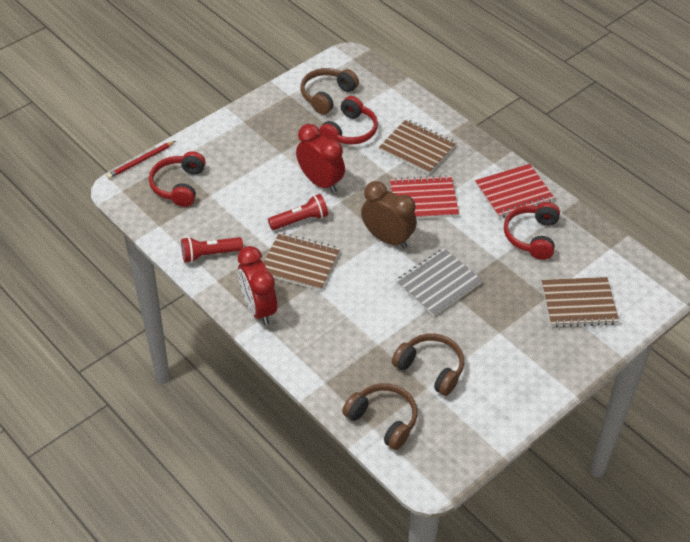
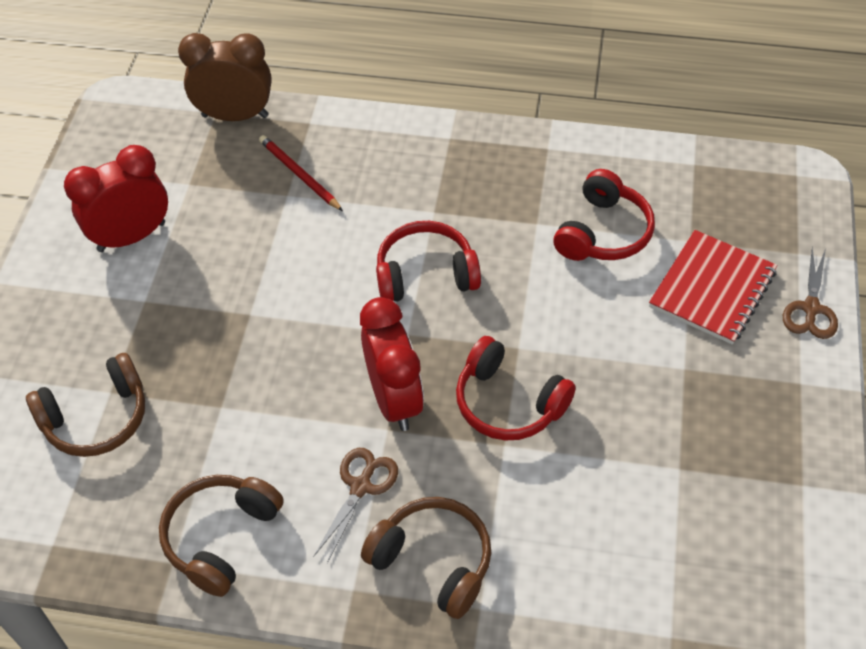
brown notebook: 3 -> 0
brown scissors: 0 -> 2
grey notebook: 1 -> 0
red flashlight: 2 -> 0
red notebook: 2 -> 1

